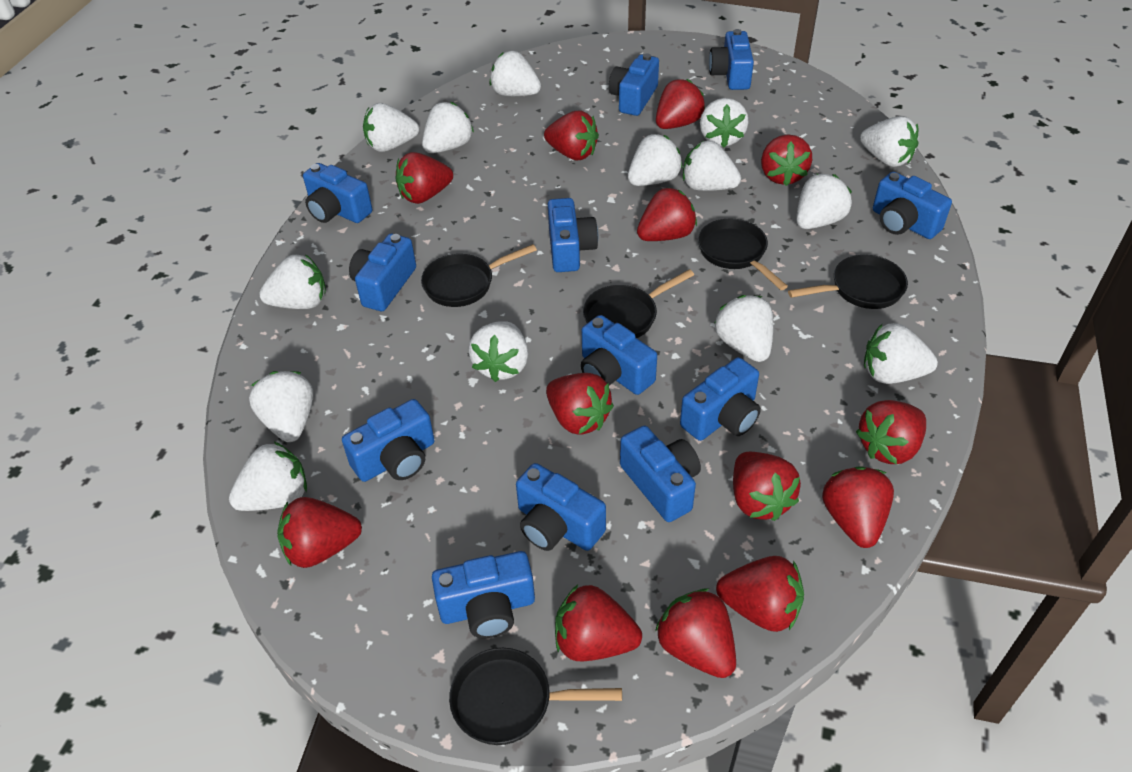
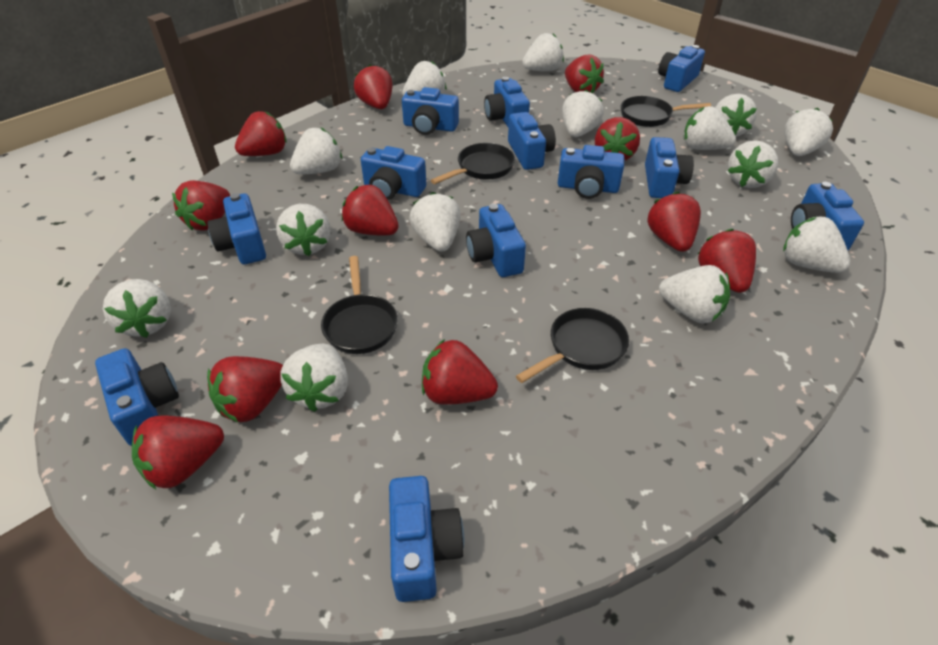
black pan: 5 -> 4
red strawberry: 13 -> 11

